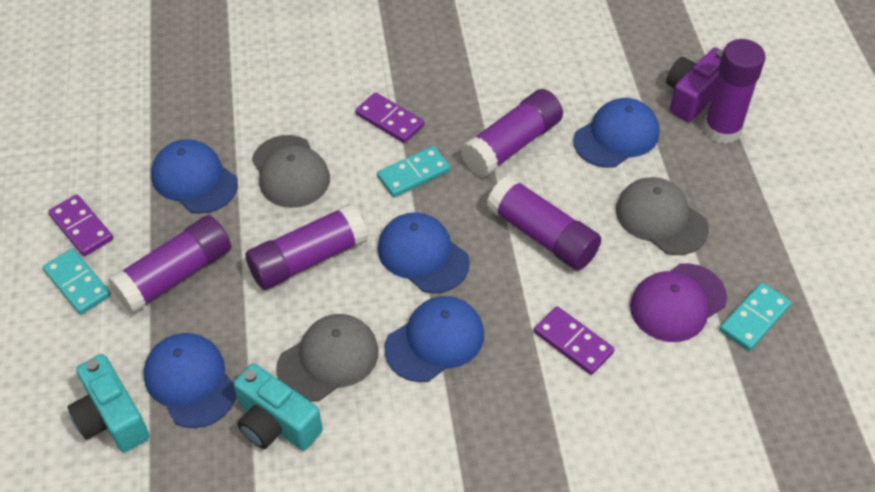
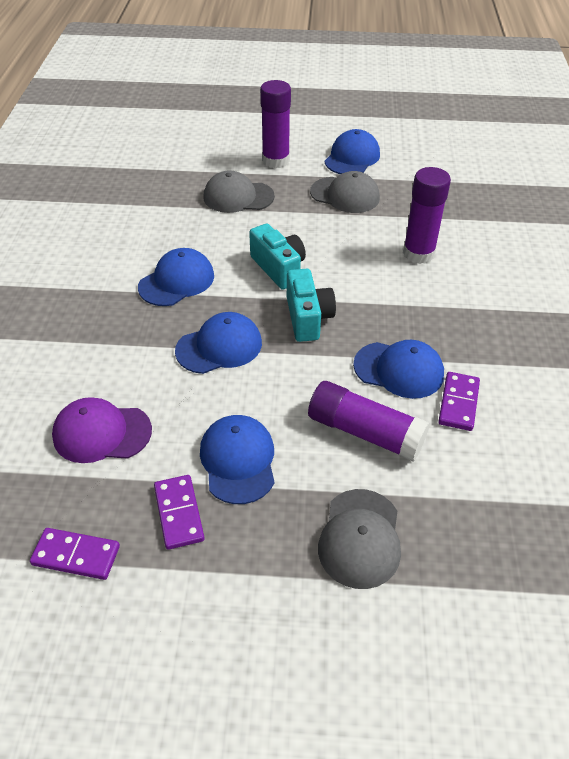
purple camera: 1 -> 0
purple glue stick: 5 -> 3
turquoise domino: 3 -> 0

